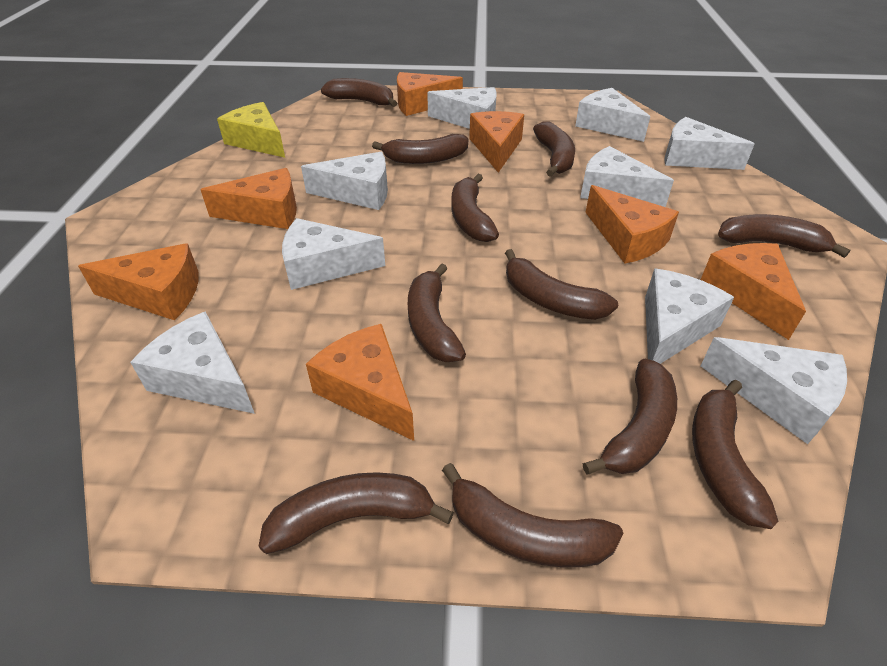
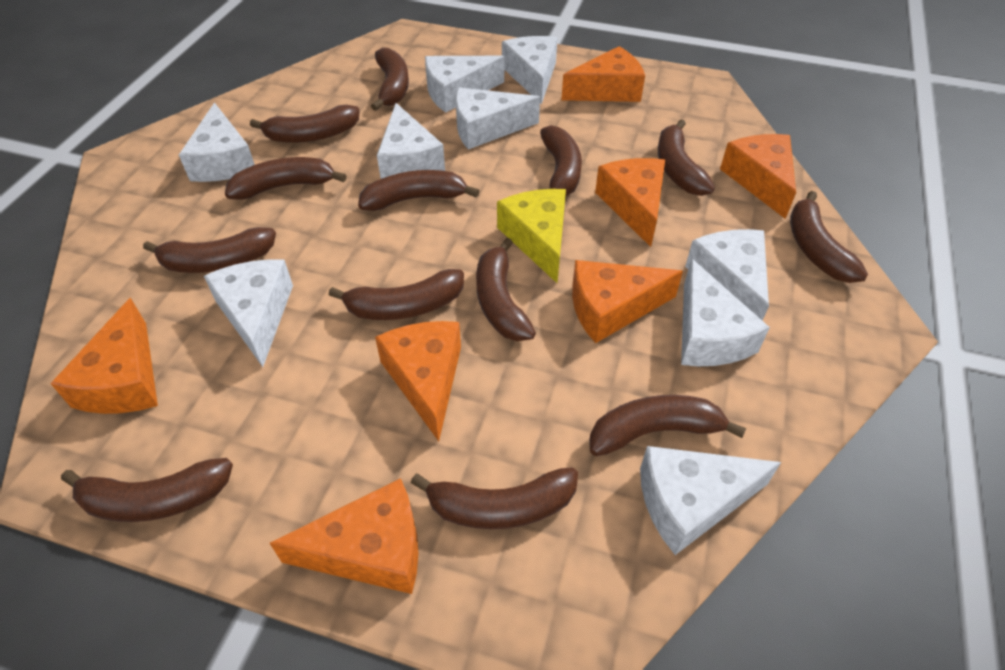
brown banana: 11 -> 13

